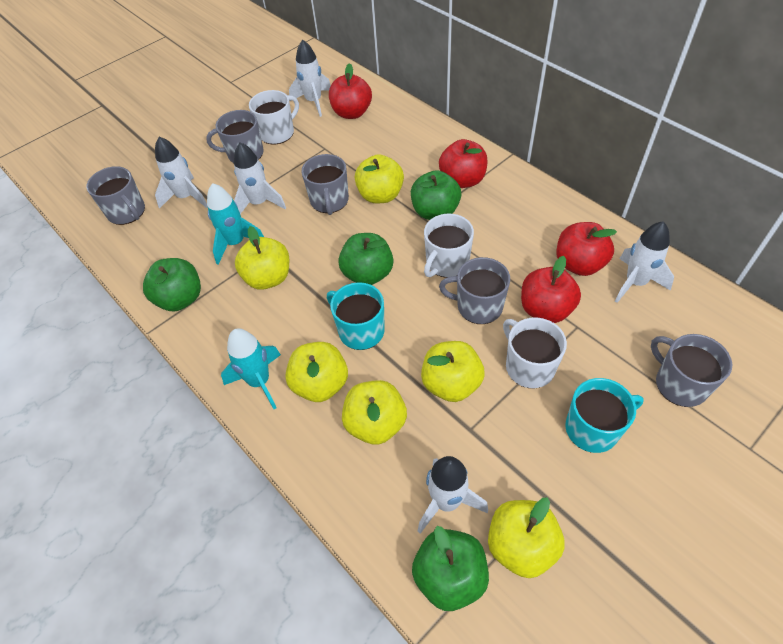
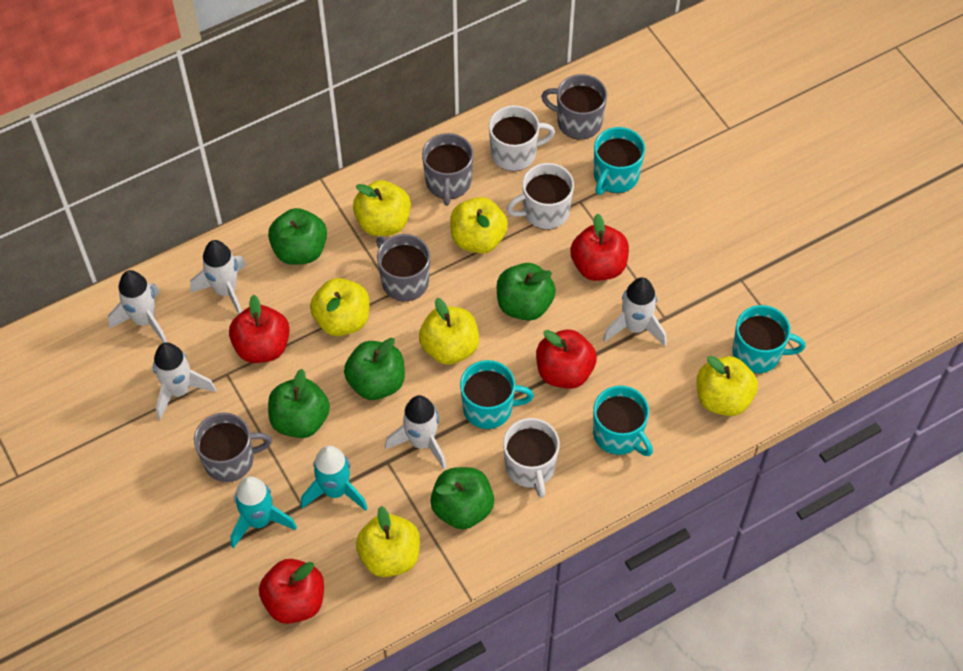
green apple: 4 -> 5
grey mug: 5 -> 4
turquoise mug: 2 -> 4

